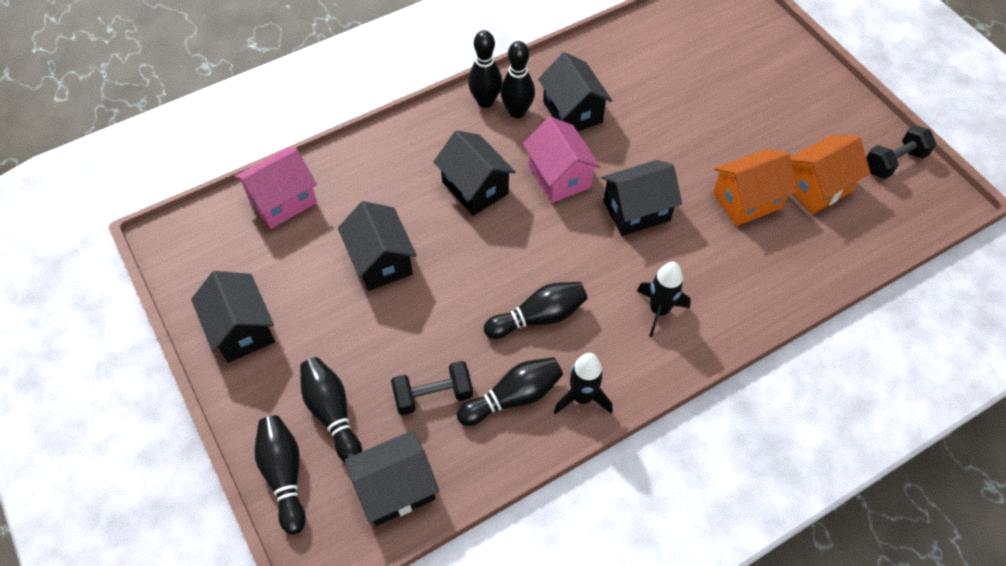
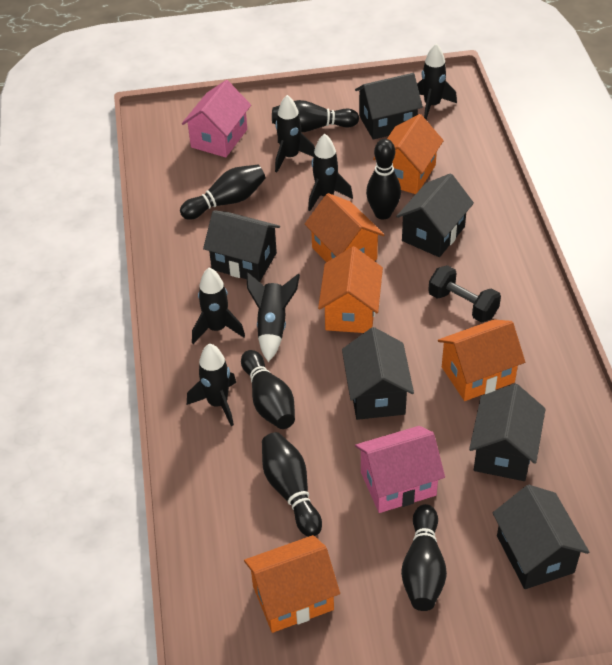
black dumbbell: 2 -> 1
black rocket: 2 -> 6
orange house: 2 -> 5

